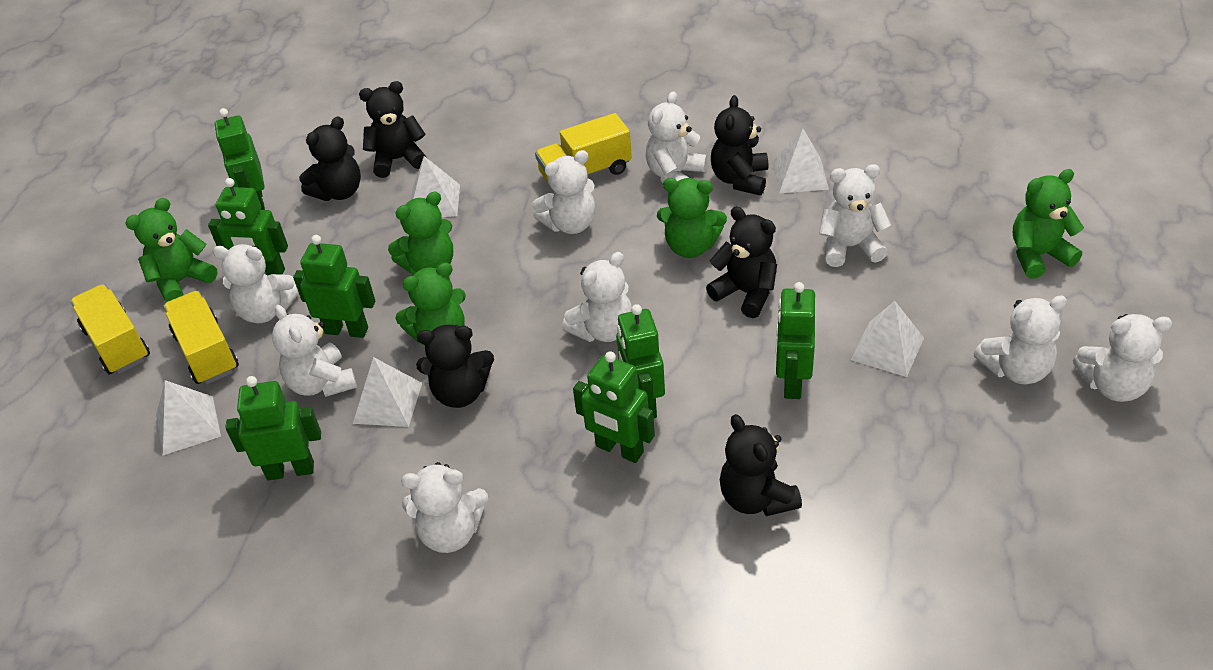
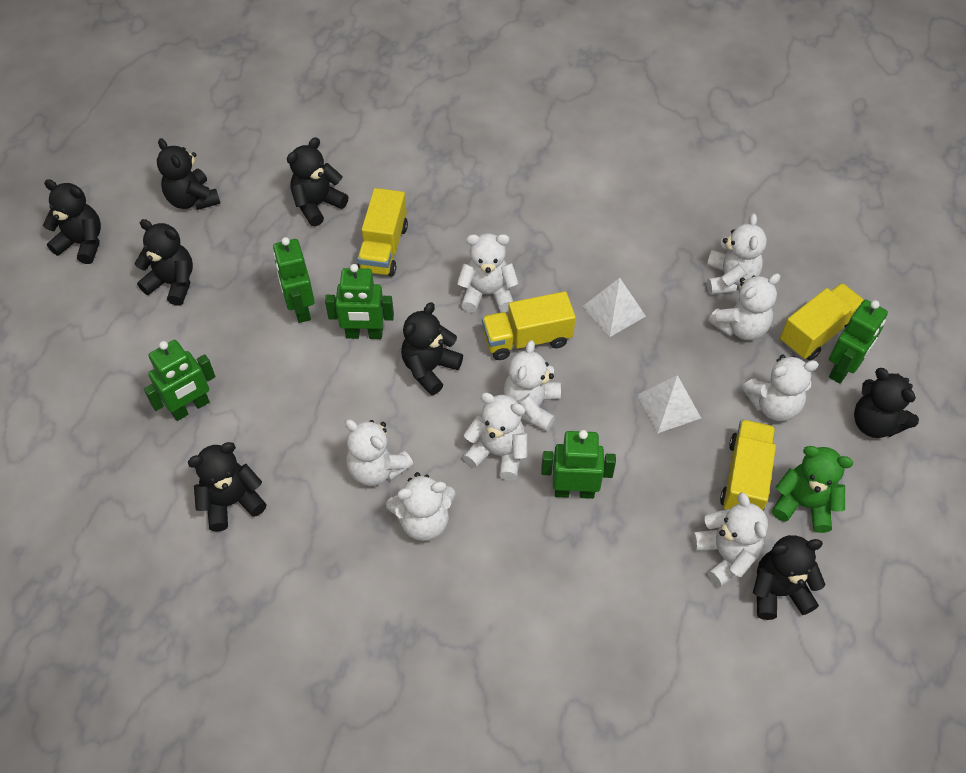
black teddy bear: 6 -> 8
green robot: 7 -> 5
green teddy bear: 5 -> 1
white pyramid: 5 -> 2
yellow truck: 3 -> 4

